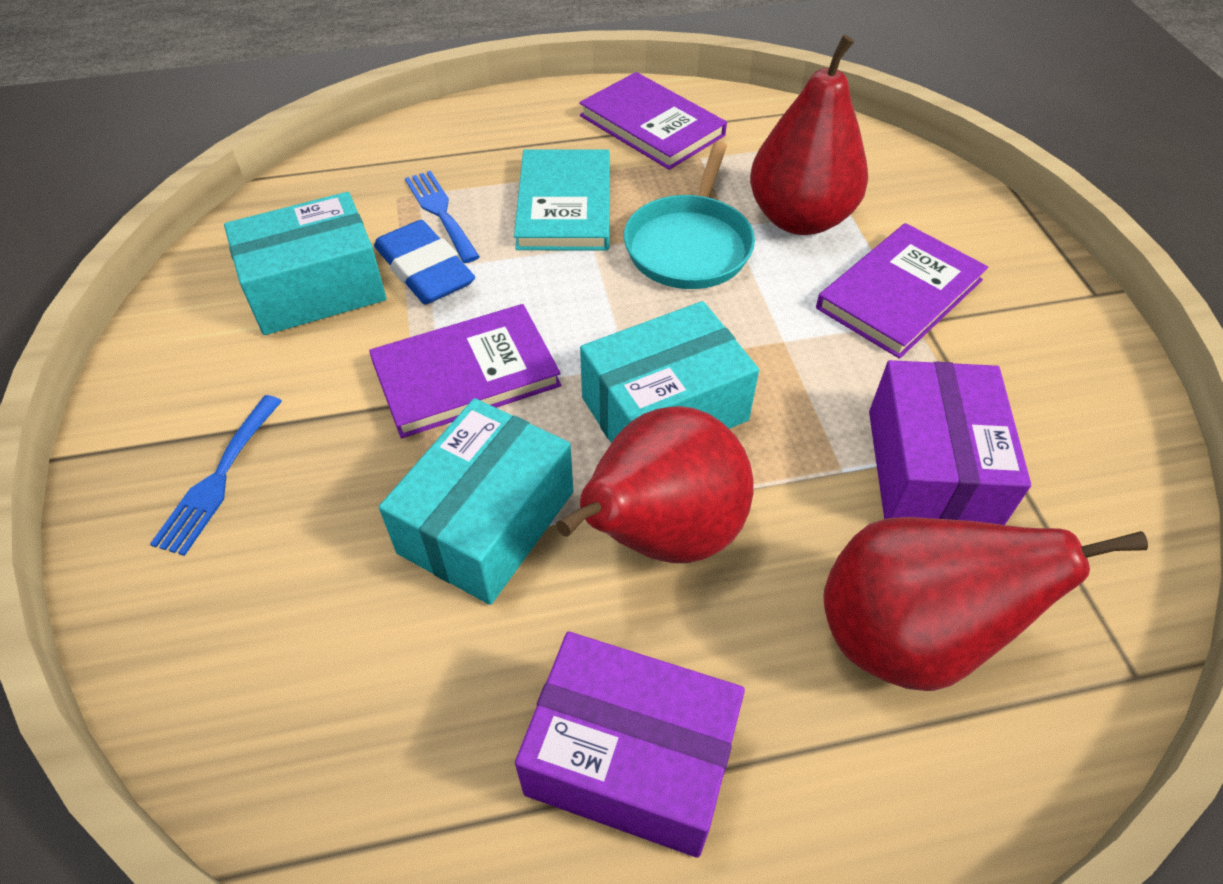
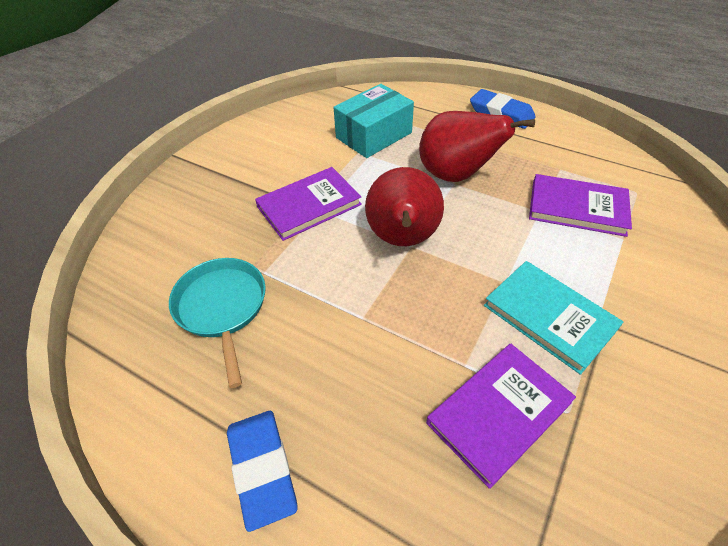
blue eraser: 1 -> 2
blue fork: 2 -> 0
purple box: 2 -> 0
red pear: 3 -> 2
turquoise box: 3 -> 1

